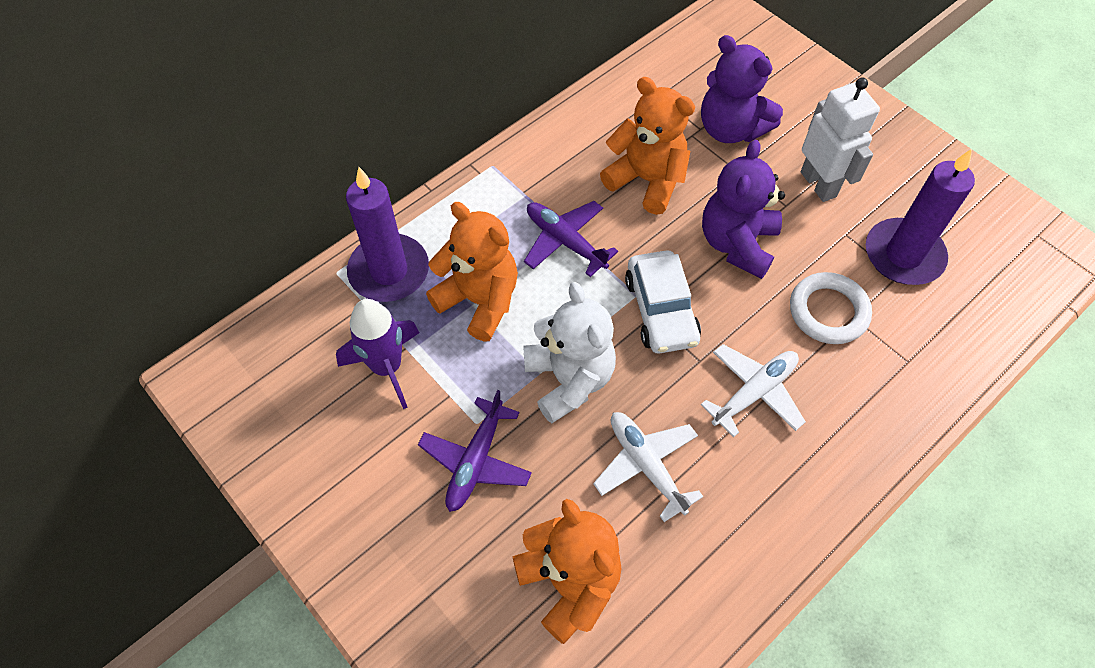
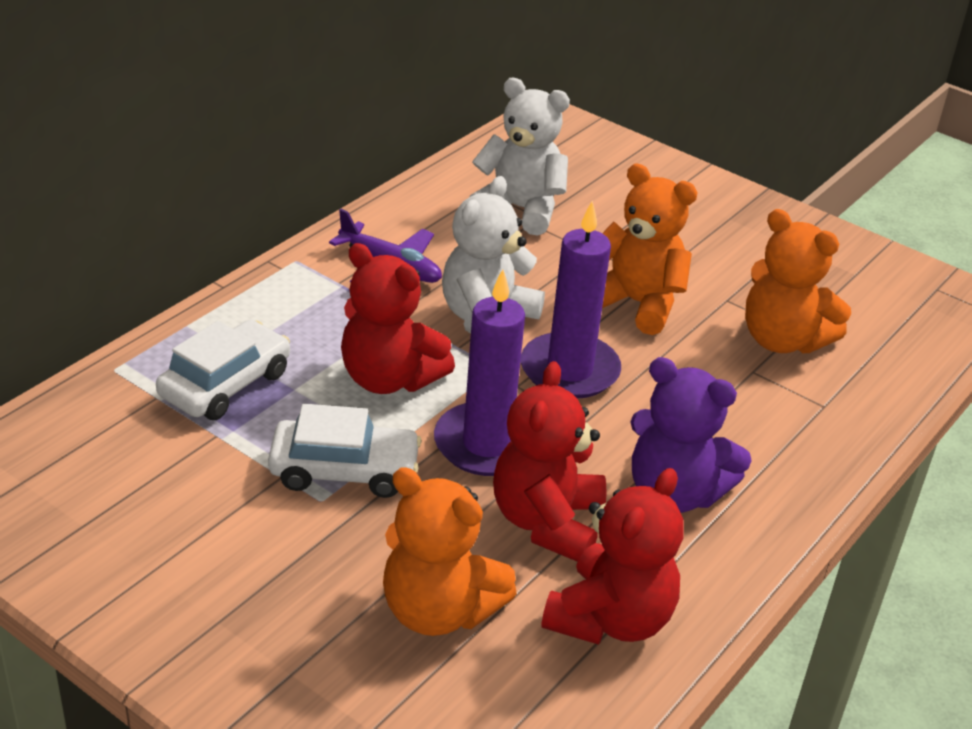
purple plane: 2 -> 1
purple rocket: 1 -> 0
purple teddy bear: 2 -> 1
red teddy bear: 0 -> 3
white car: 1 -> 2
white plane: 2 -> 0
white ring: 1 -> 0
white robot: 1 -> 0
white teddy bear: 1 -> 2

